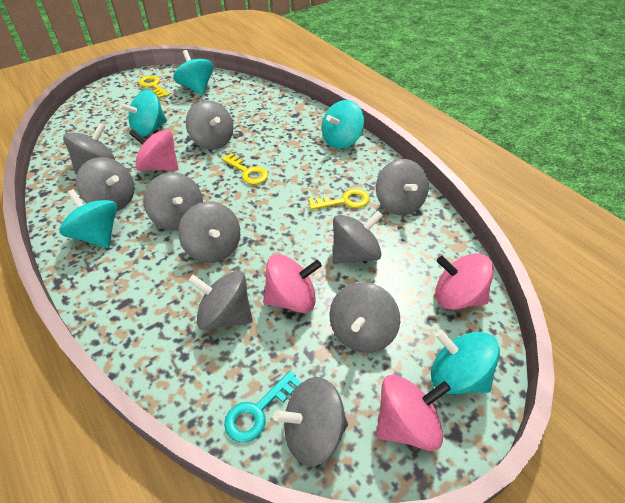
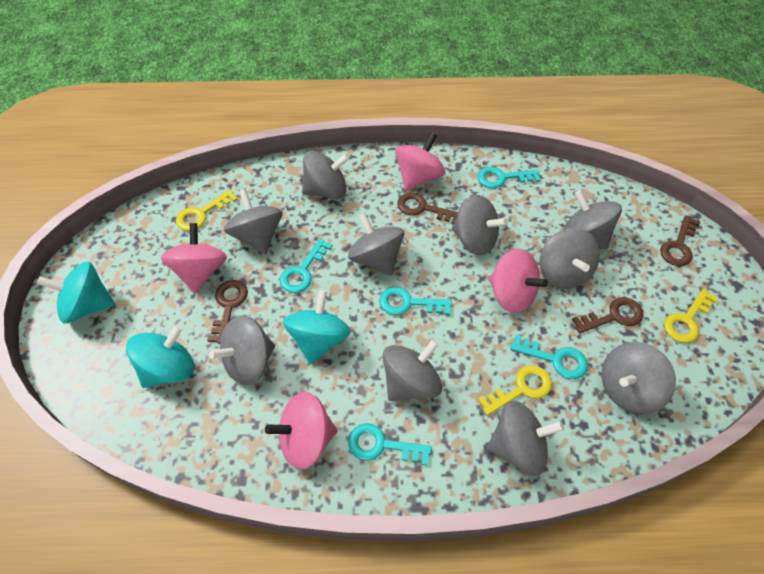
brown key: 0 -> 4
turquoise key: 1 -> 5
turquoise spinning top: 5 -> 3

